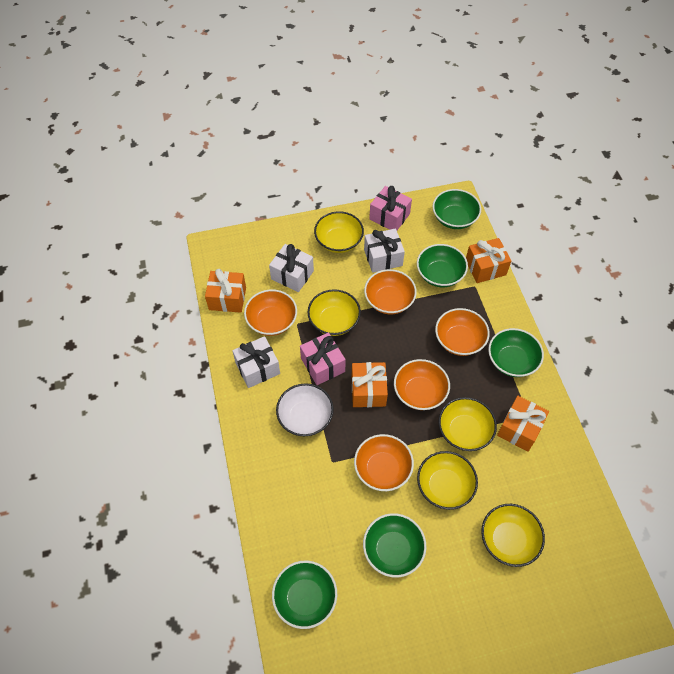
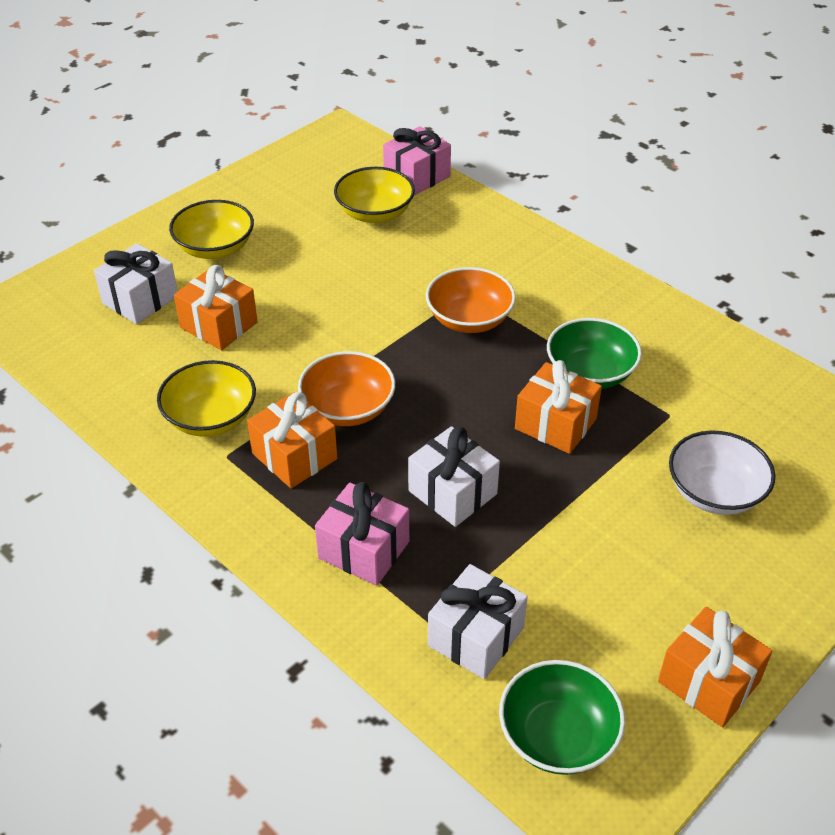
green bowl: 5 -> 2
orange bowl: 5 -> 2
yellow bowl: 5 -> 3

